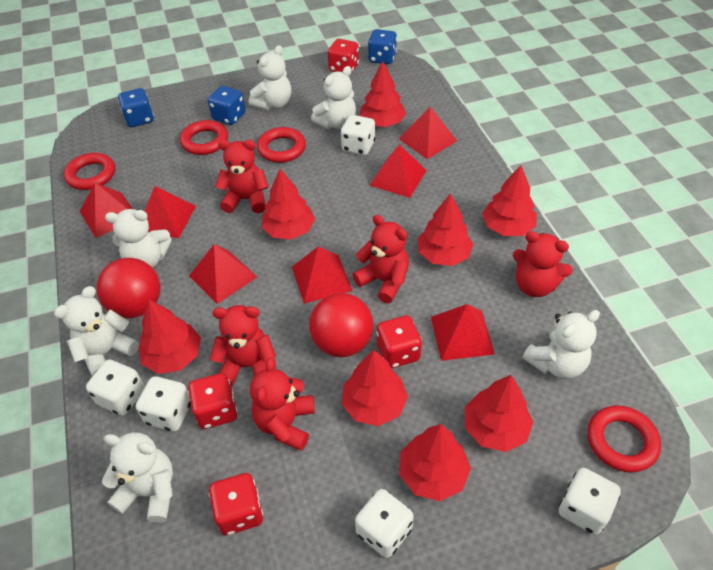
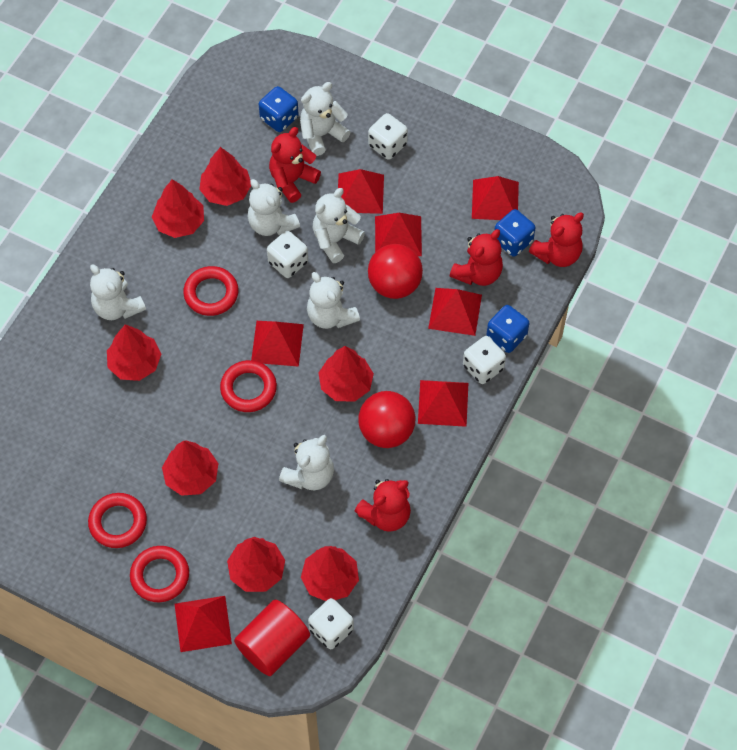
red cylinder: 0 -> 1
red dice: 4 -> 0
red teddy bear: 5 -> 4
red tree: 8 -> 7
white dice: 5 -> 4

